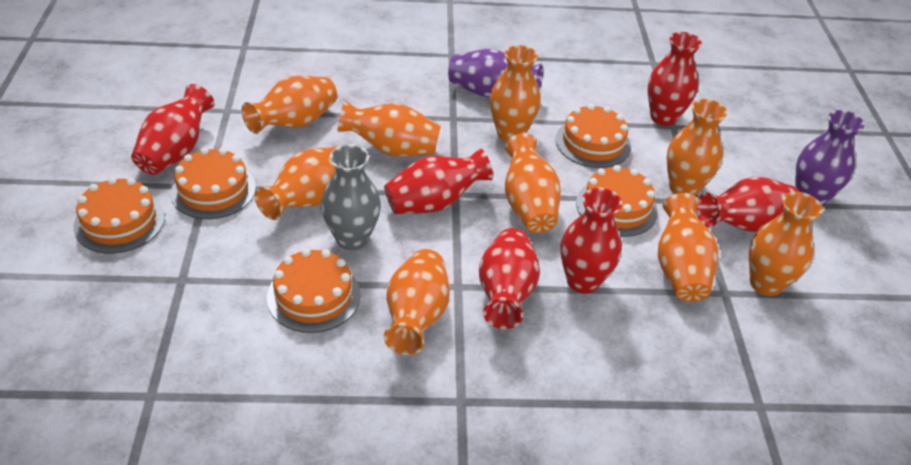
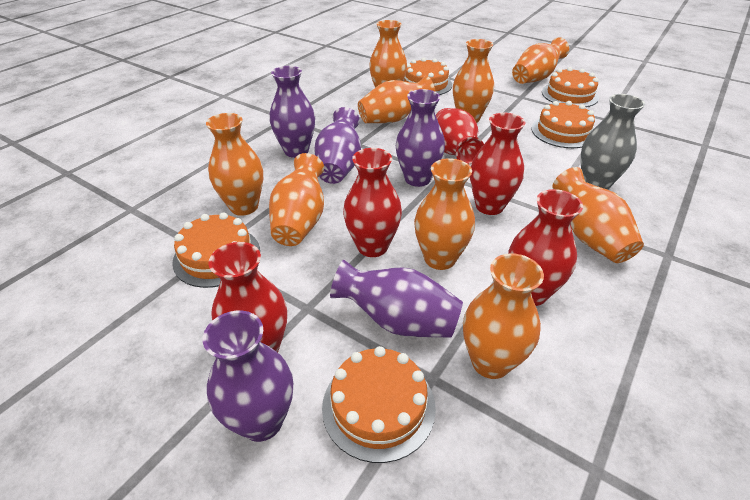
purple vase: 2 -> 5
red vase: 6 -> 5

